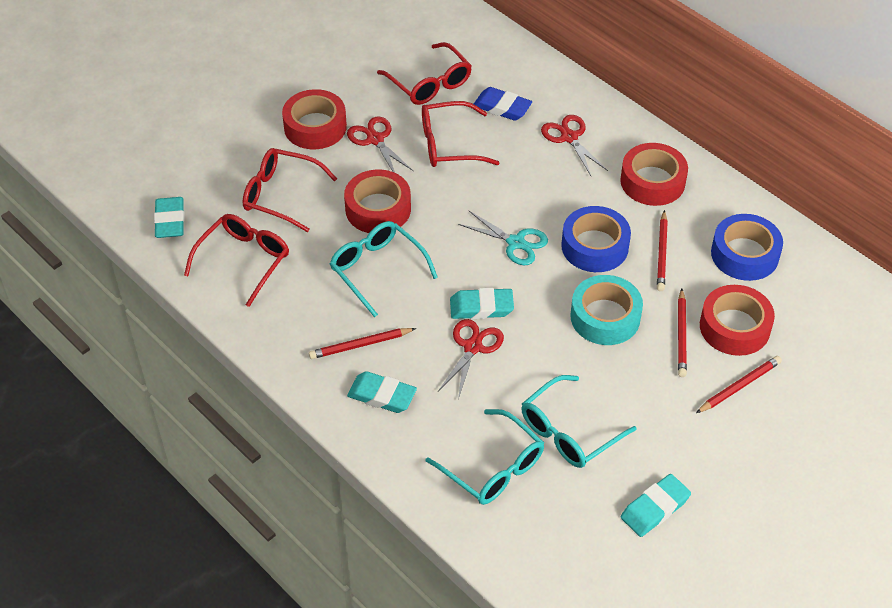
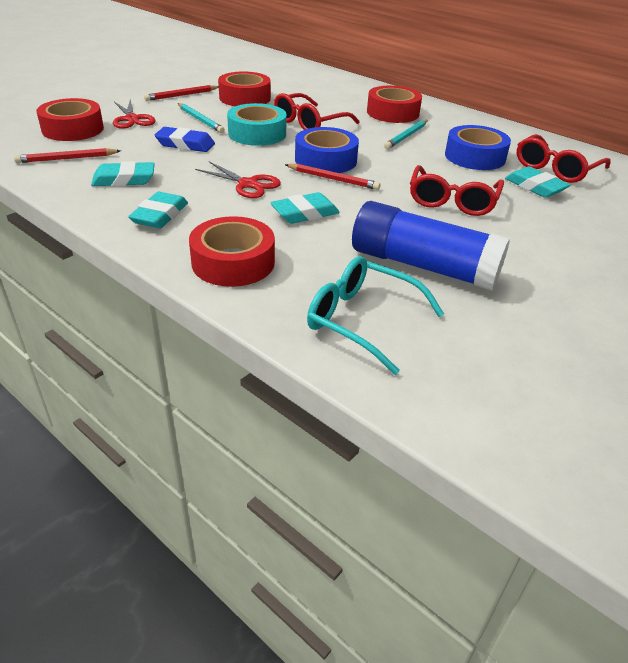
blue glue stick: 0 -> 1
red glasses: 4 -> 3
red pencil: 4 -> 3
red scissors: 3 -> 2
turquoise glasses: 3 -> 1
turquoise pencil: 0 -> 2
turquoise scissors: 1 -> 0

